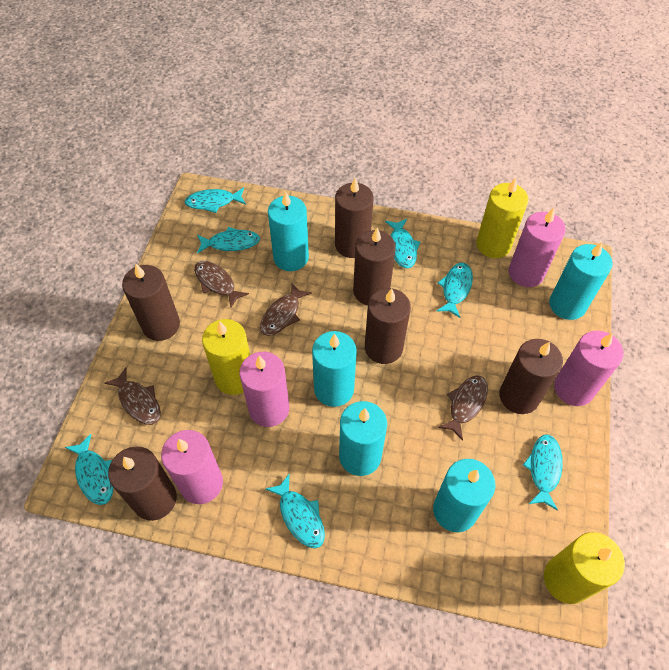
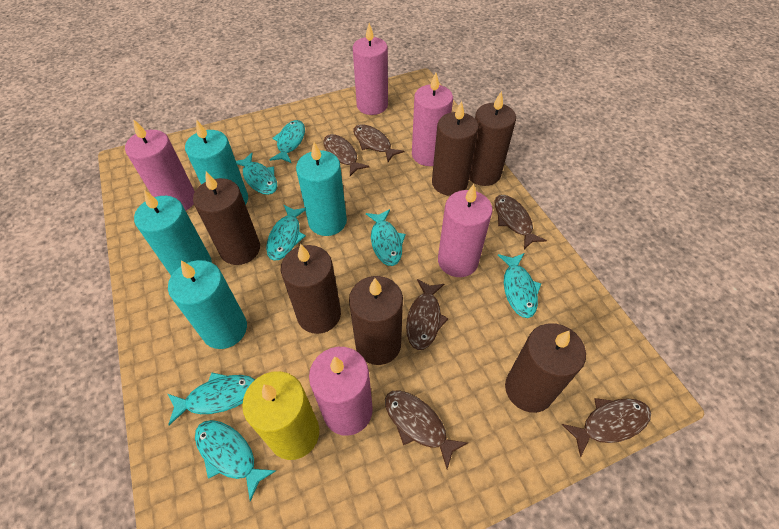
brown fish: 4 -> 6
pink candle: 4 -> 5
turquoise candle: 5 -> 4
yellow candle: 3 -> 1

